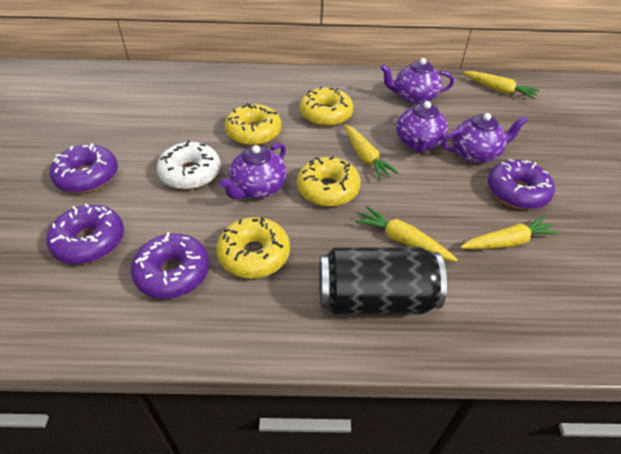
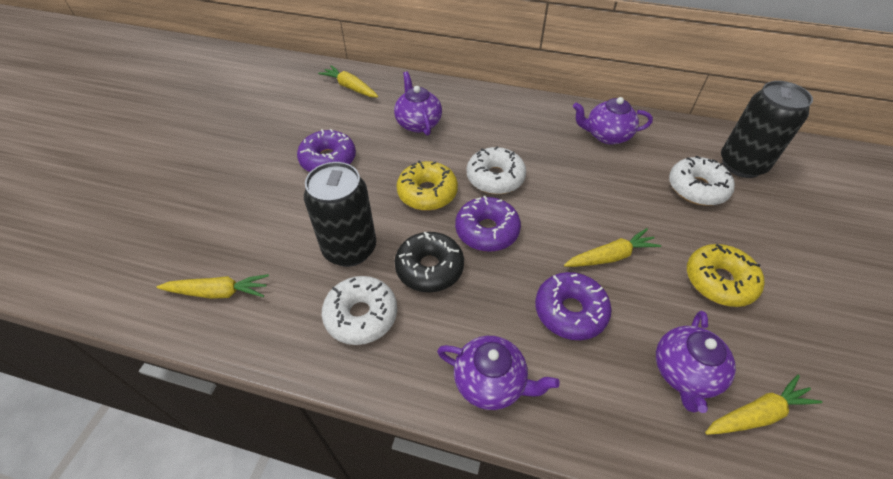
black can: 1 -> 2
black donut: 0 -> 1
purple donut: 4 -> 3
white donut: 1 -> 3
yellow donut: 4 -> 2

